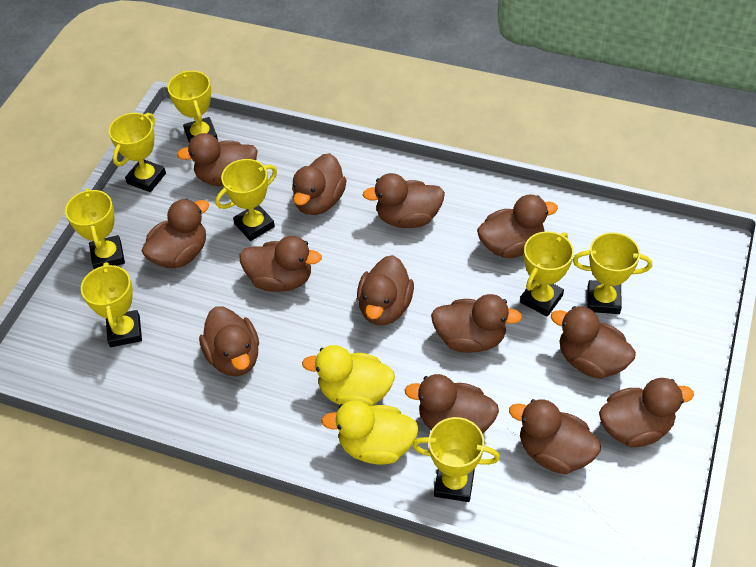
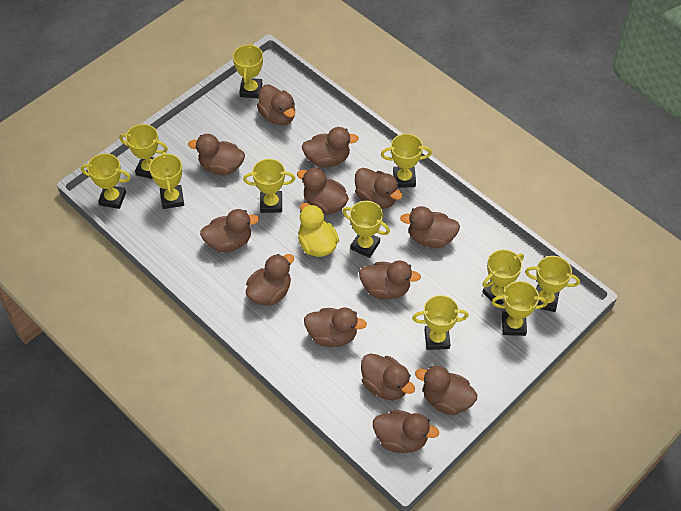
yellow duck: 2 -> 1
yellow trophy: 8 -> 11

